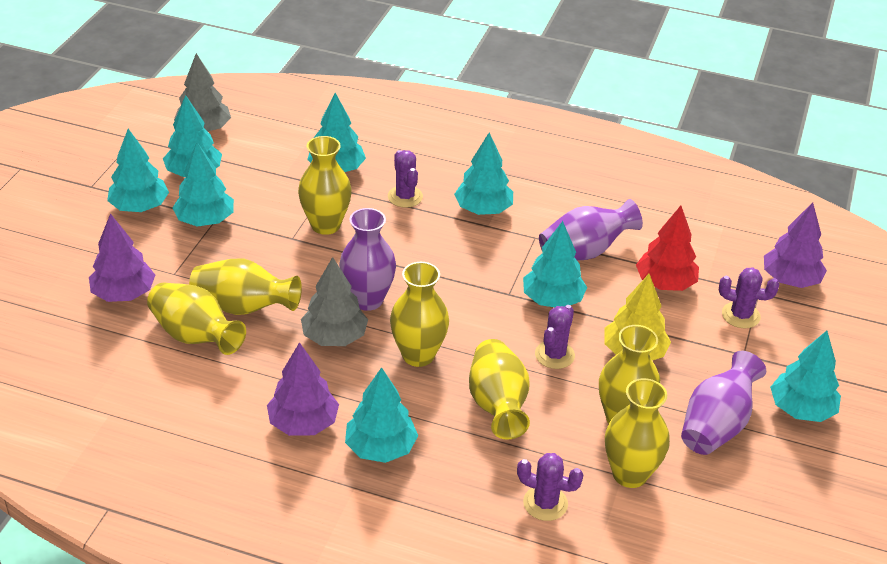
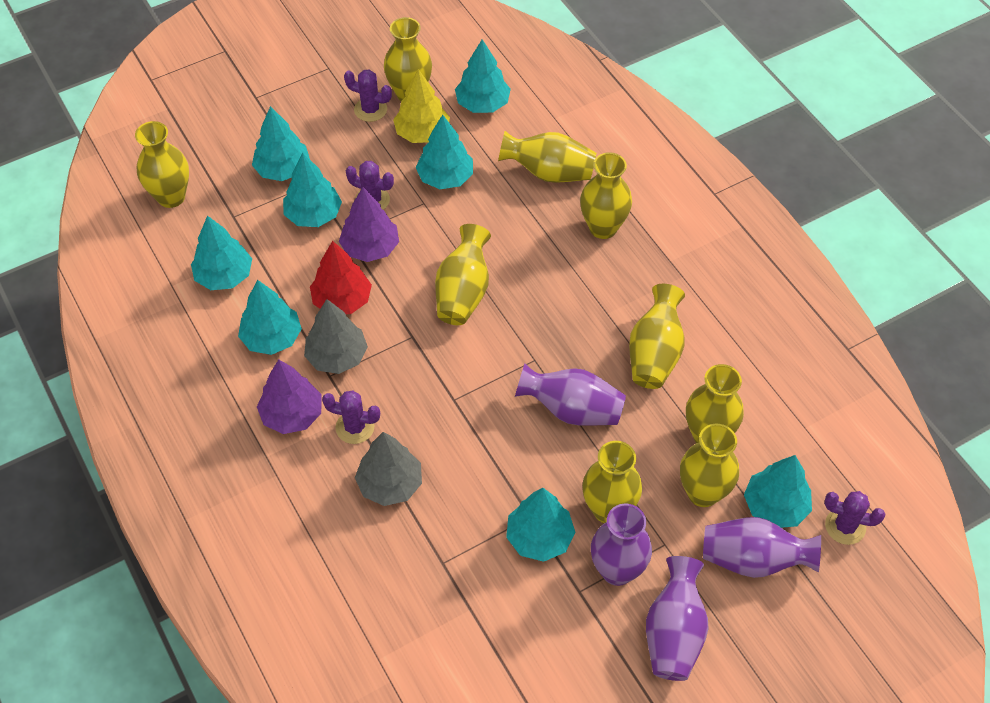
purple tree: 3 -> 2
purple vase: 3 -> 4
yellow vase: 7 -> 9

